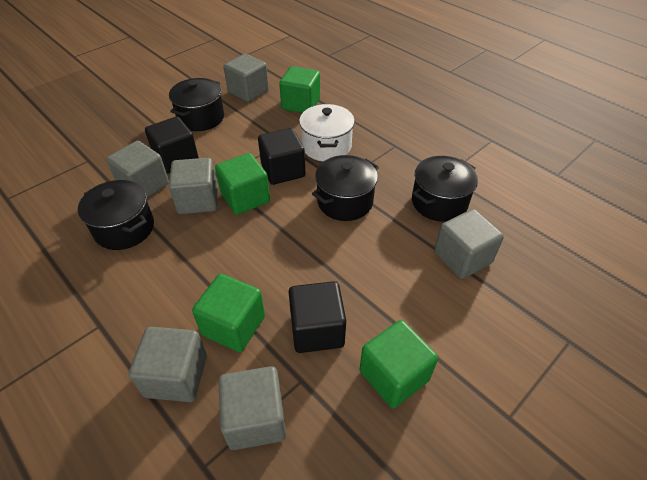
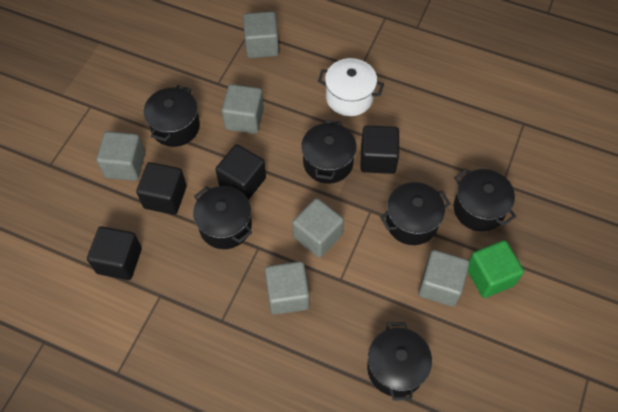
black cube: 3 -> 4
black pot: 4 -> 6
green cube: 4 -> 1

